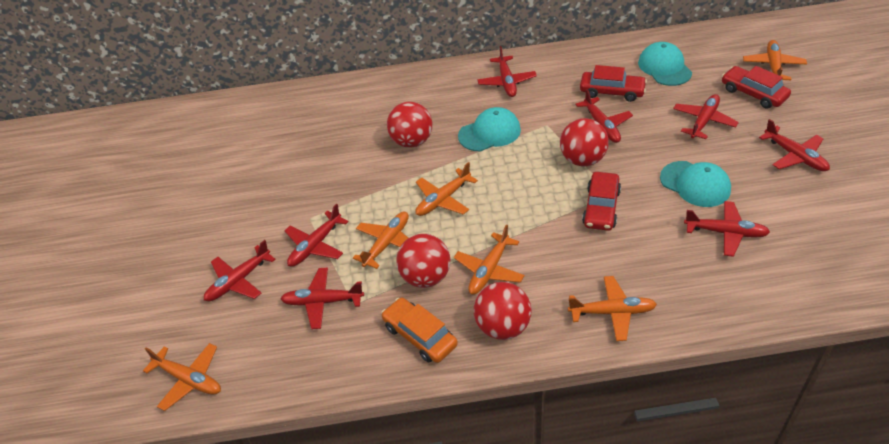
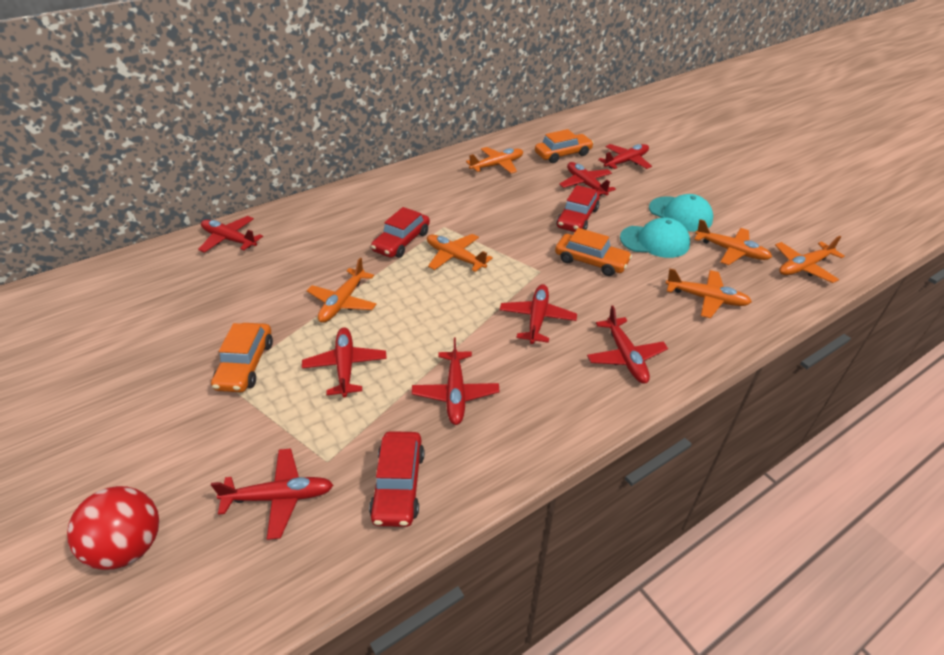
orange car: 1 -> 3
red ball: 4 -> 1
turquoise cap: 3 -> 2

